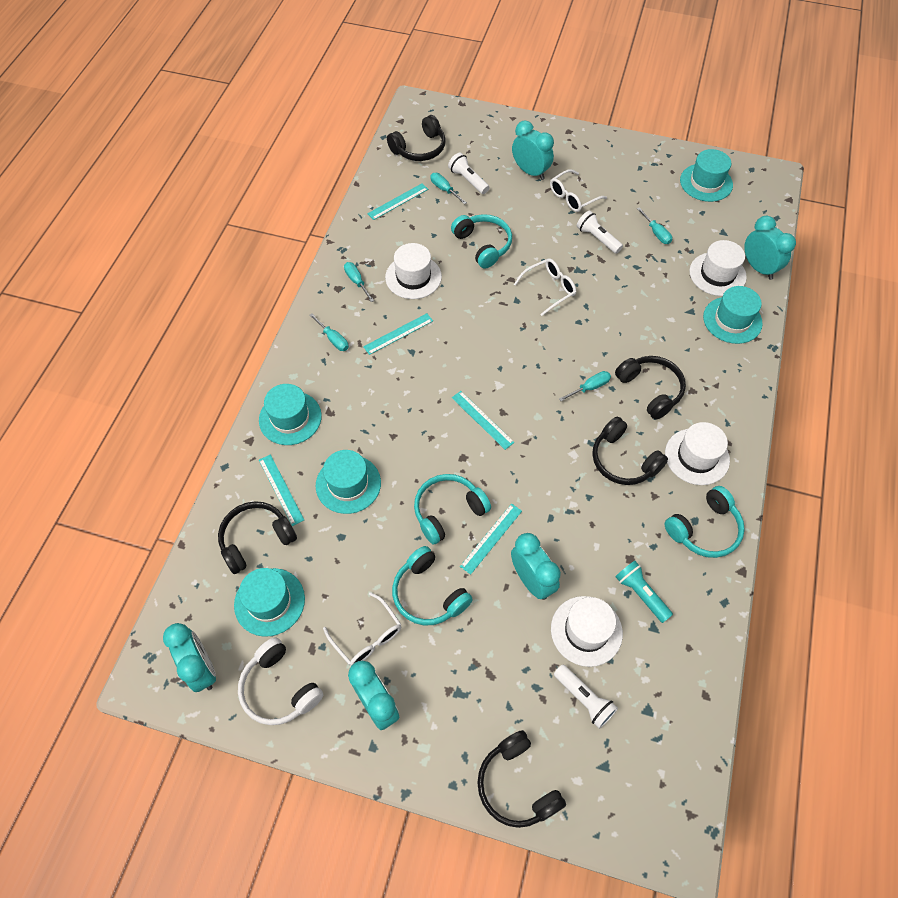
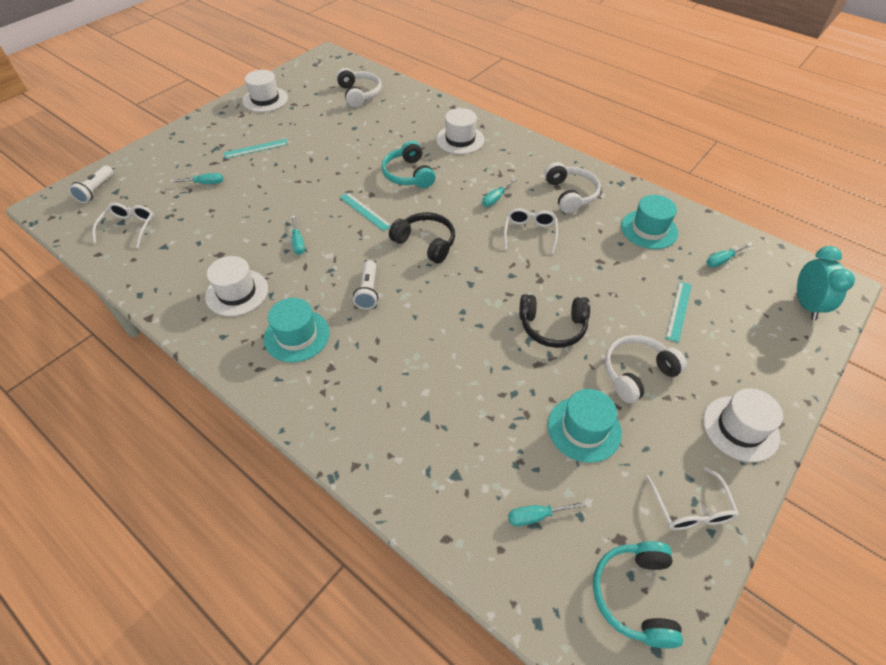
black headphones: 5 -> 2
turquoise clock: 5 -> 1
turquoise flashlight: 1 -> 0
turquoise hat: 5 -> 3
turquoise headphones: 4 -> 2
turquoise ruler: 5 -> 3
white flashlight: 3 -> 2
white headphones: 1 -> 3

